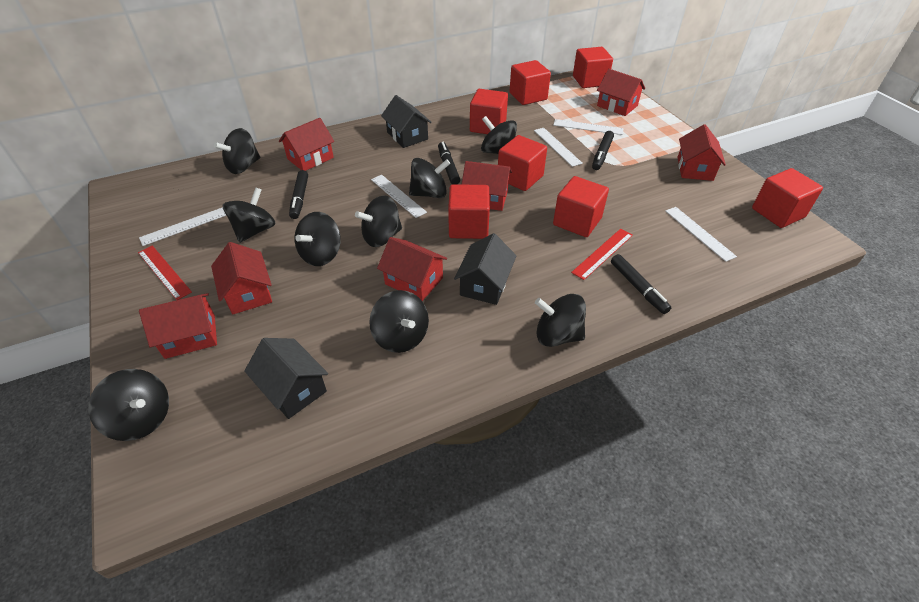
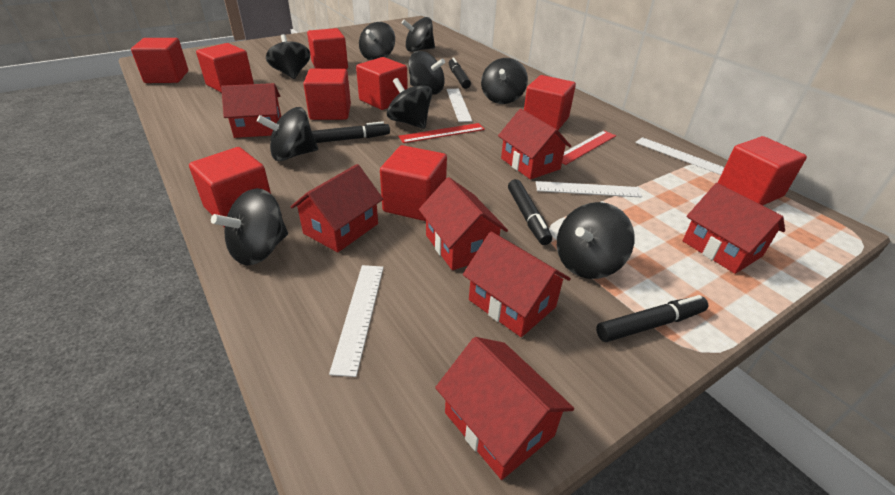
black house: 3 -> 0
red cube: 7 -> 9
white ruler: 5 -> 4

